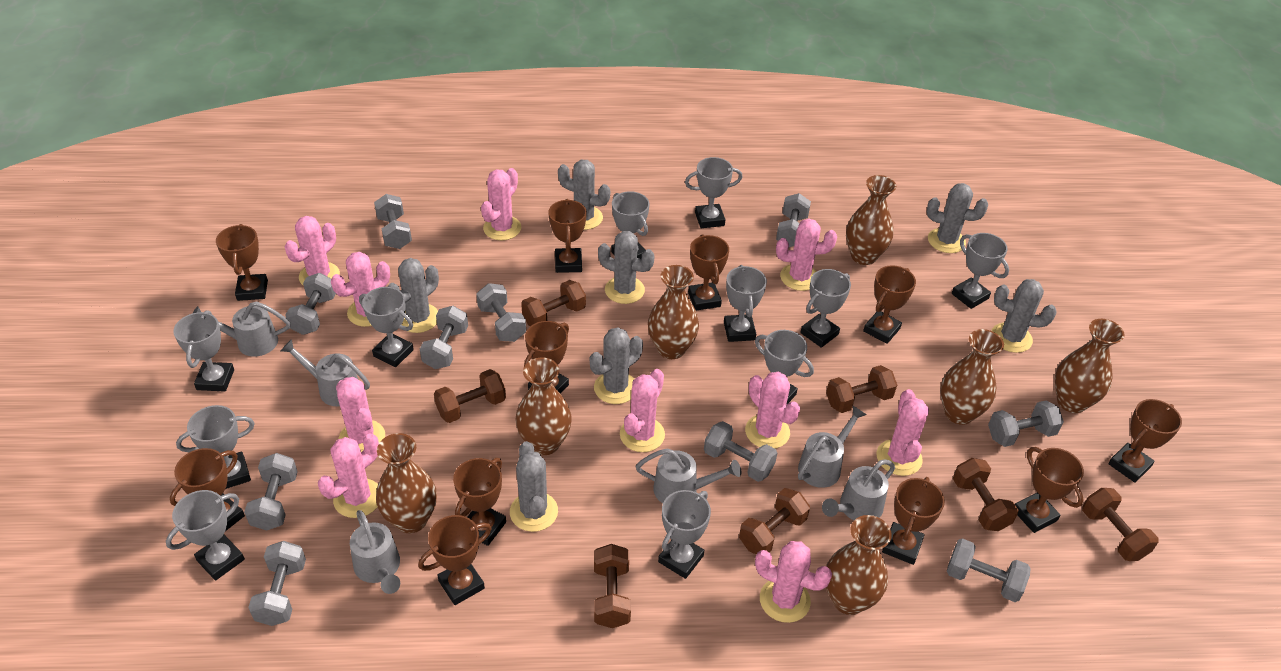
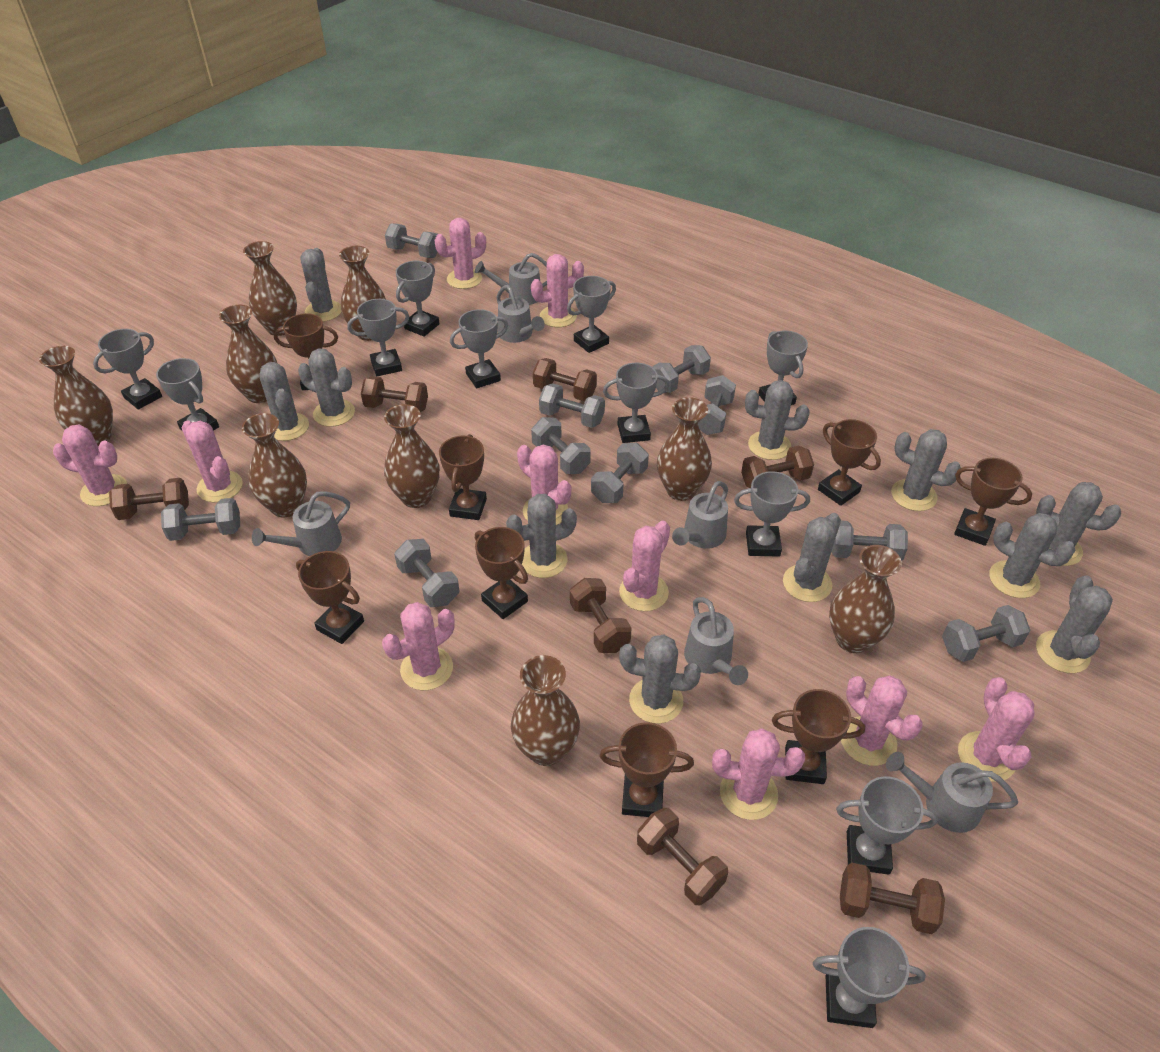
brown trophy: 11 -> 8
brown vase: 7 -> 9
grey cactus: 7 -> 11

